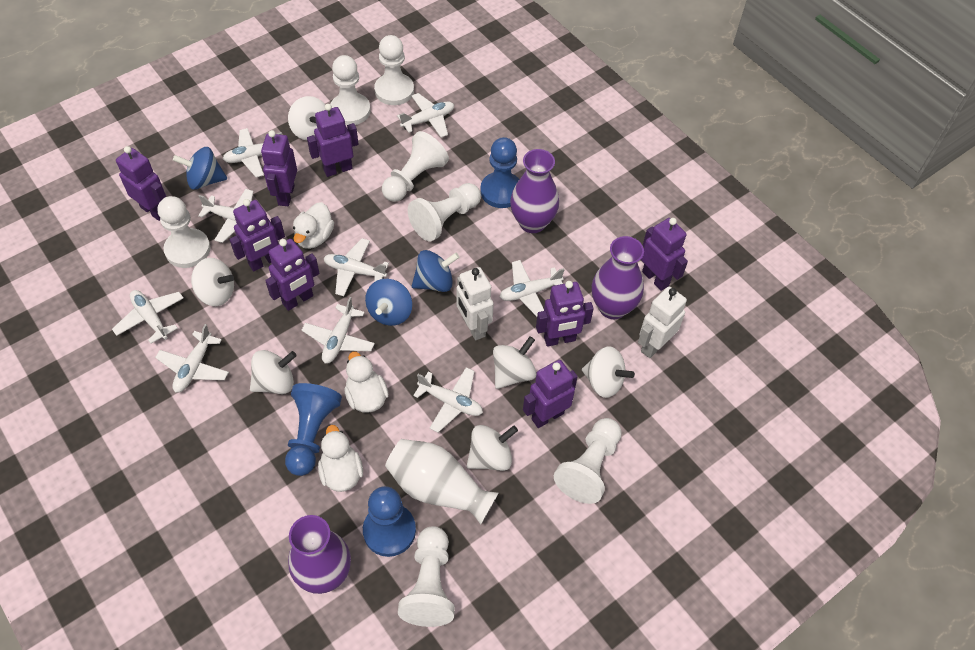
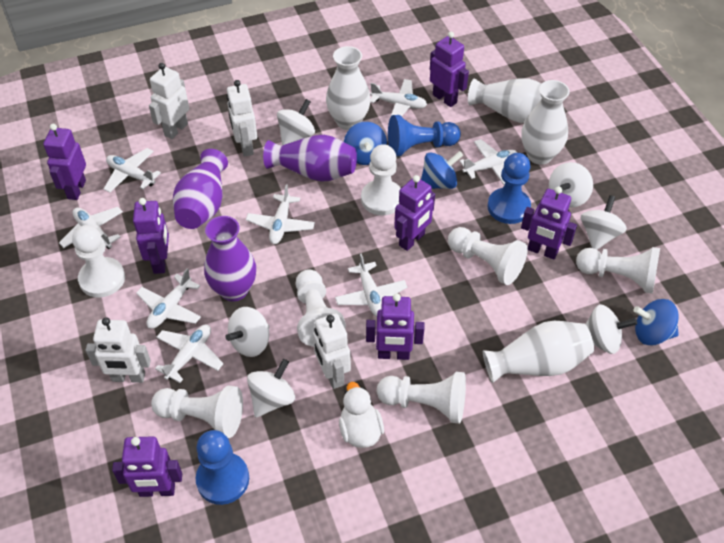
purple robot: 8 -> 7
white duck: 3 -> 1
white plane: 9 -> 8
white robot: 2 -> 4
white vase: 1 -> 4

